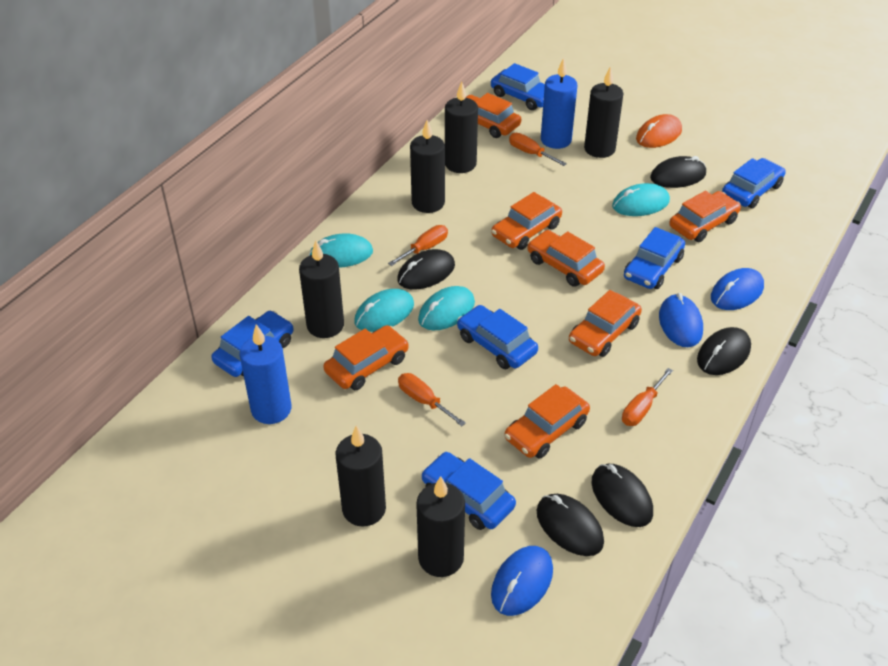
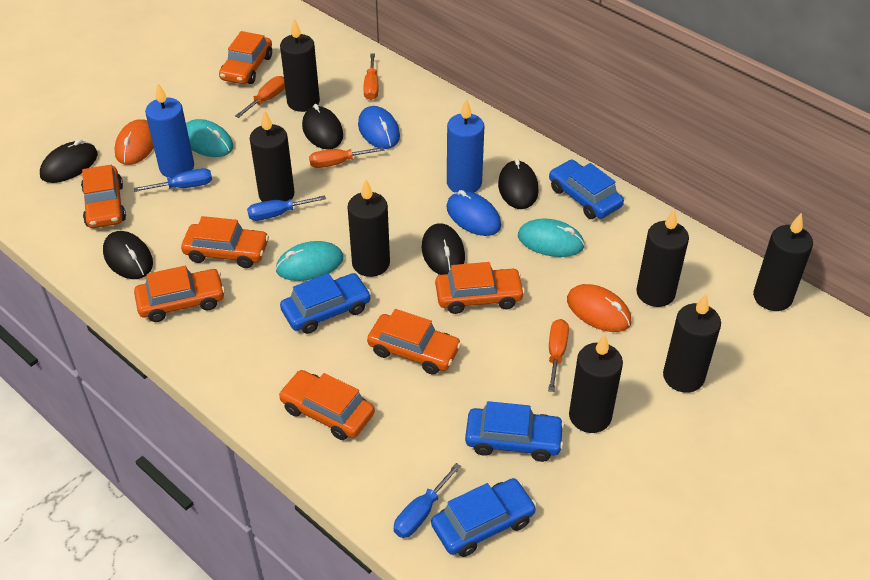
black candle: 6 -> 7
blue car: 6 -> 4
blue mouse: 3 -> 2
blue screwdriver: 0 -> 3
orange mouse: 1 -> 2
turquoise mouse: 4 -> 3

